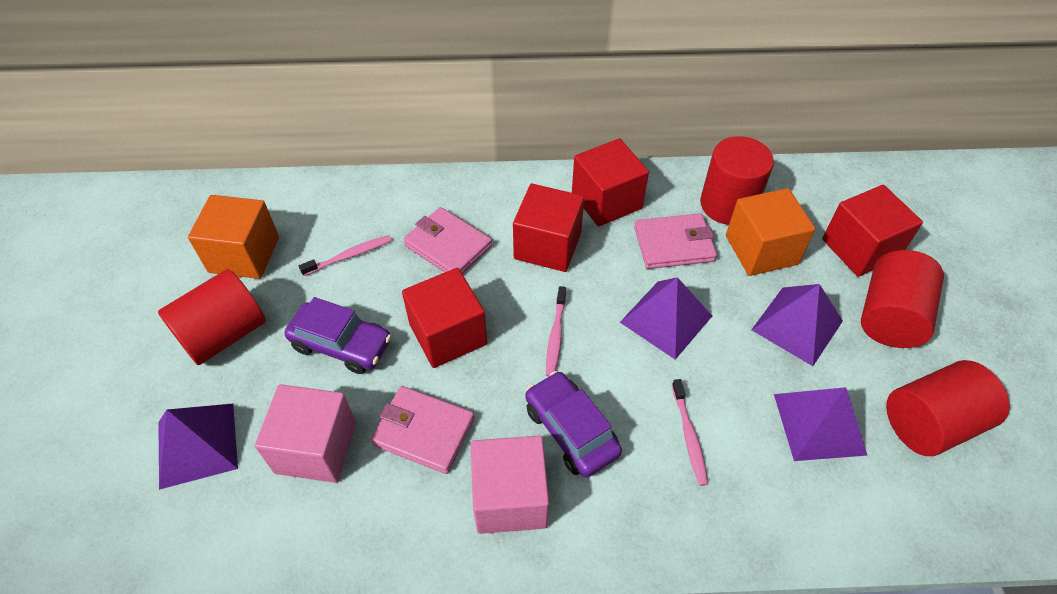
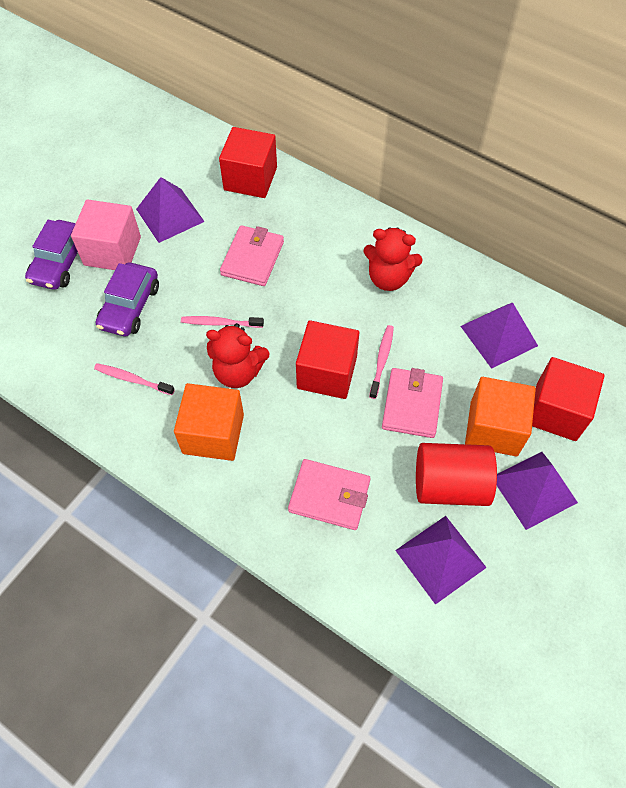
pink cube: 2 -> 1
red cube: 4 -> 3
red cylinder: 4 -> 1
red teddy bear: 0 -> 2

